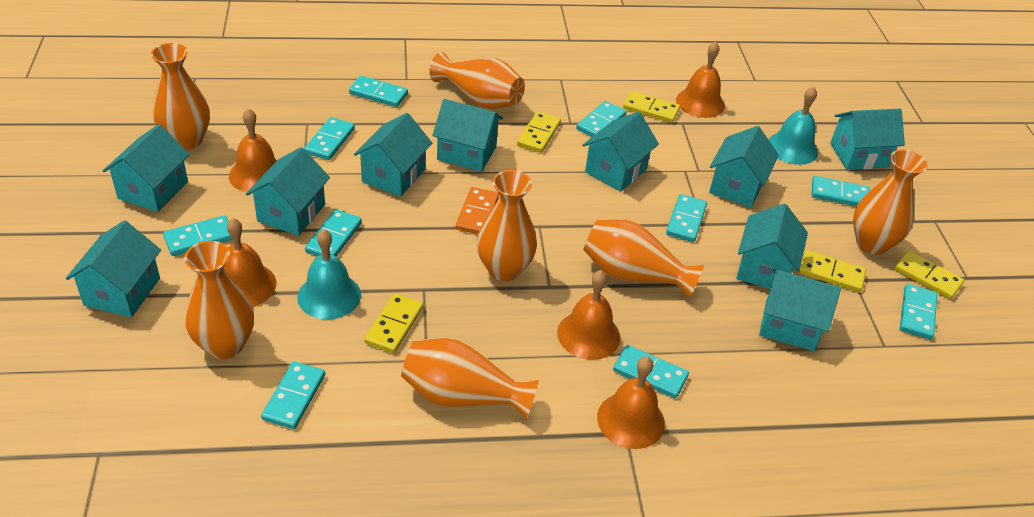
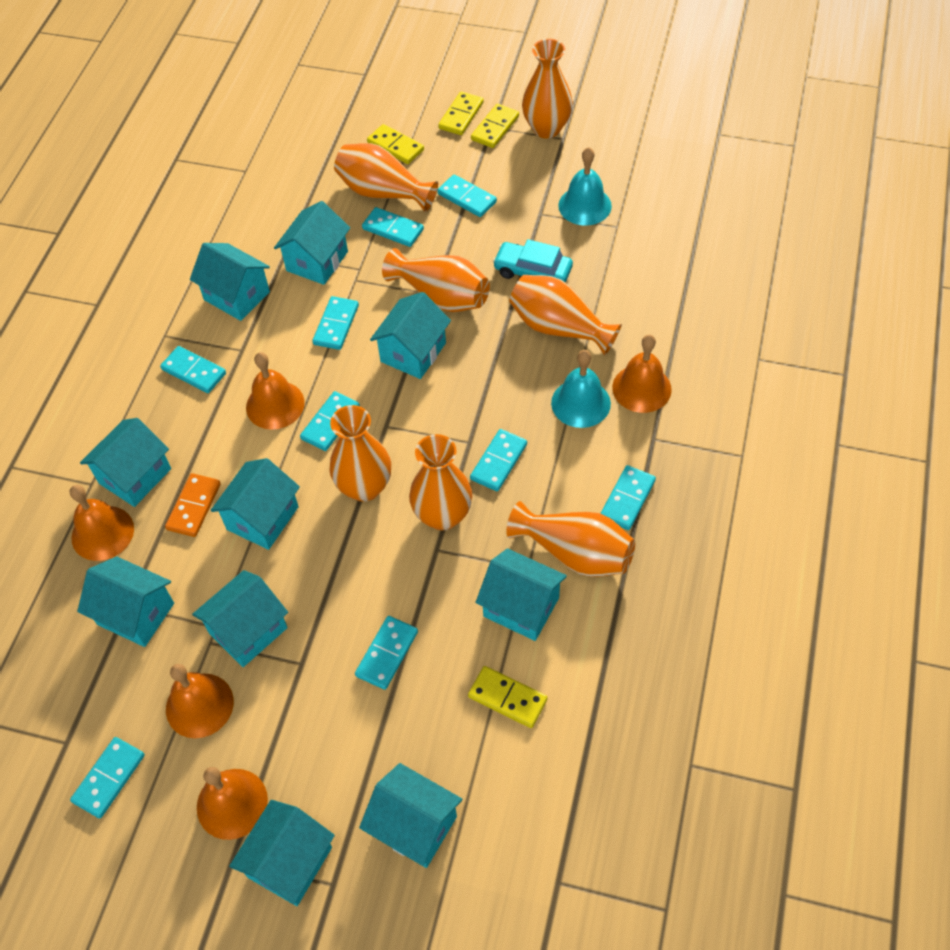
turquoise car: 0 -> 1
turquoise domino: 10 -> 9
yellow domino: 5 -> 4

